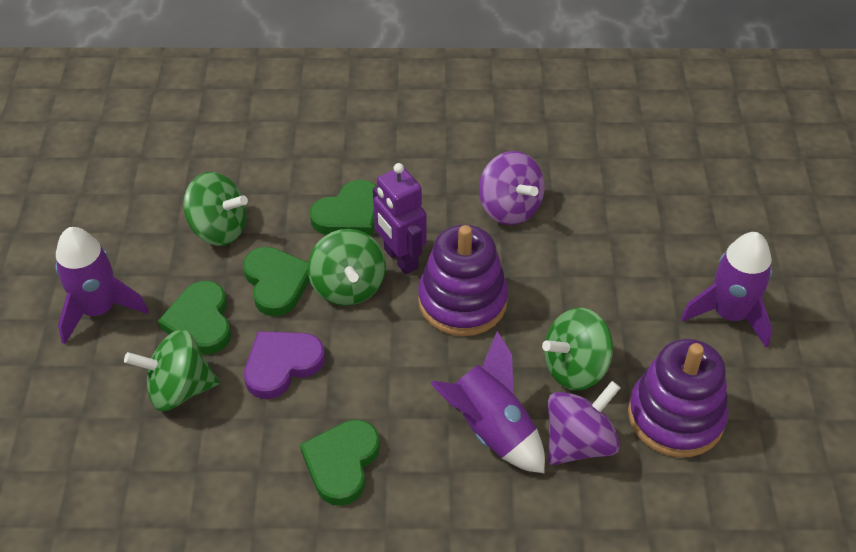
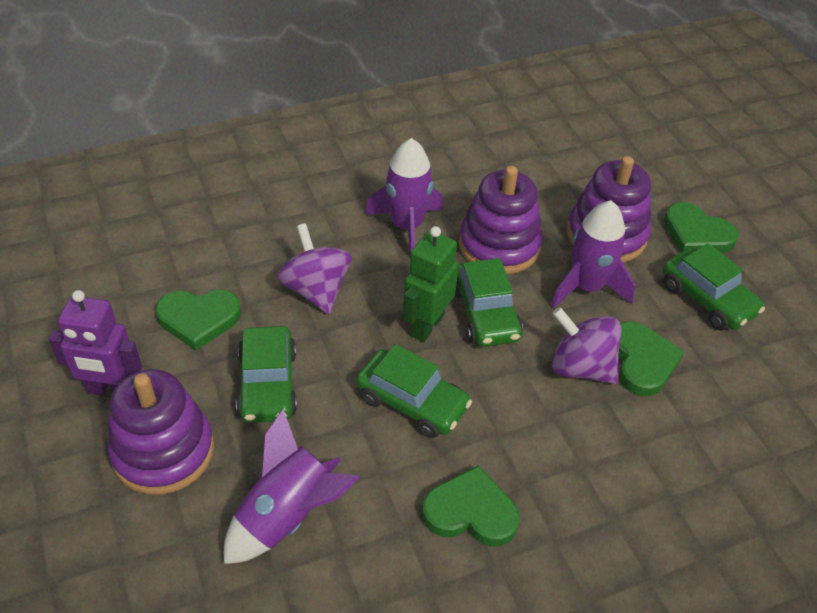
green car: 0 -> 4
green robot: 0 -> 1
green spinning top: 4 -> 0
purple heart: 1 -> 0
purple stacking toy: 2 -> 3

